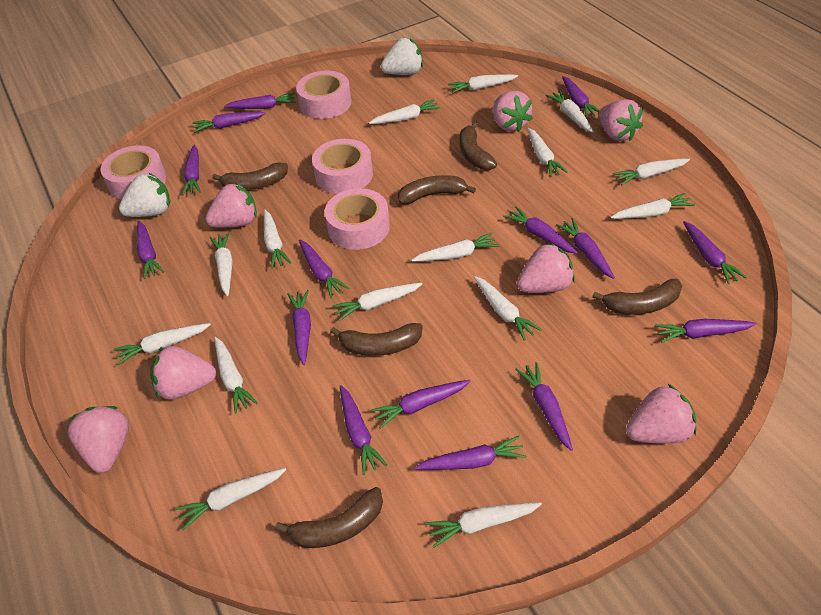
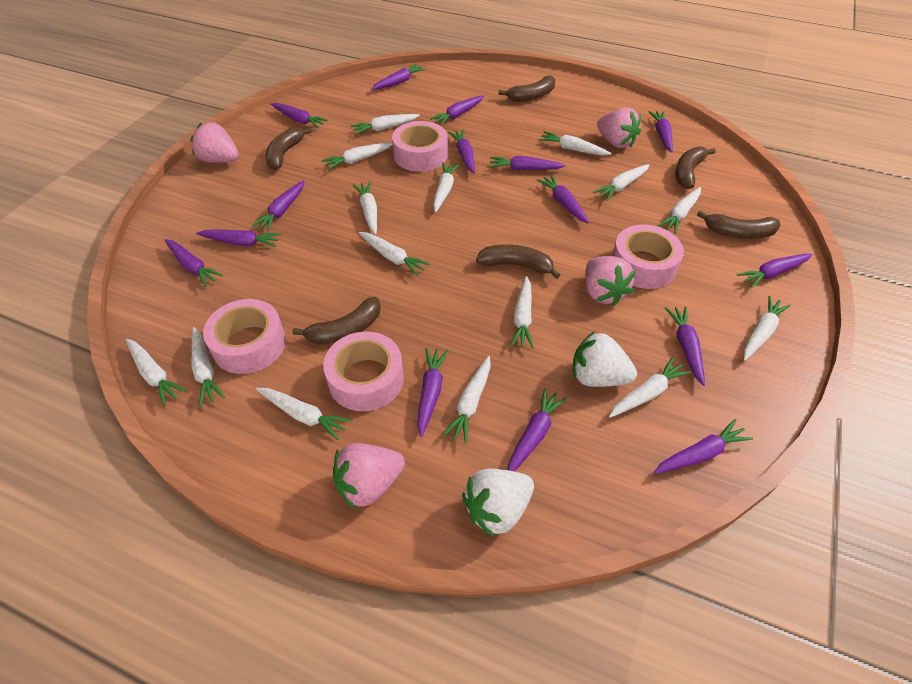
pink strawberry: 7 -> 4

